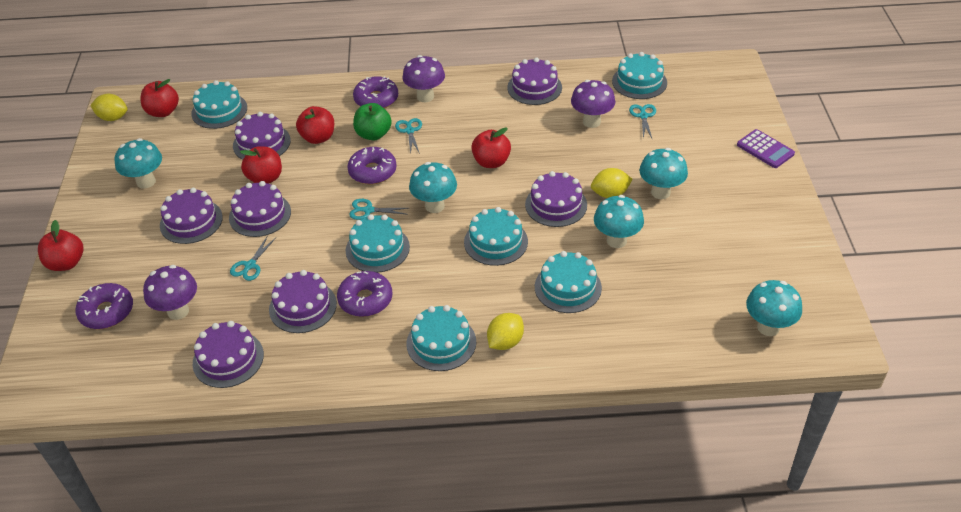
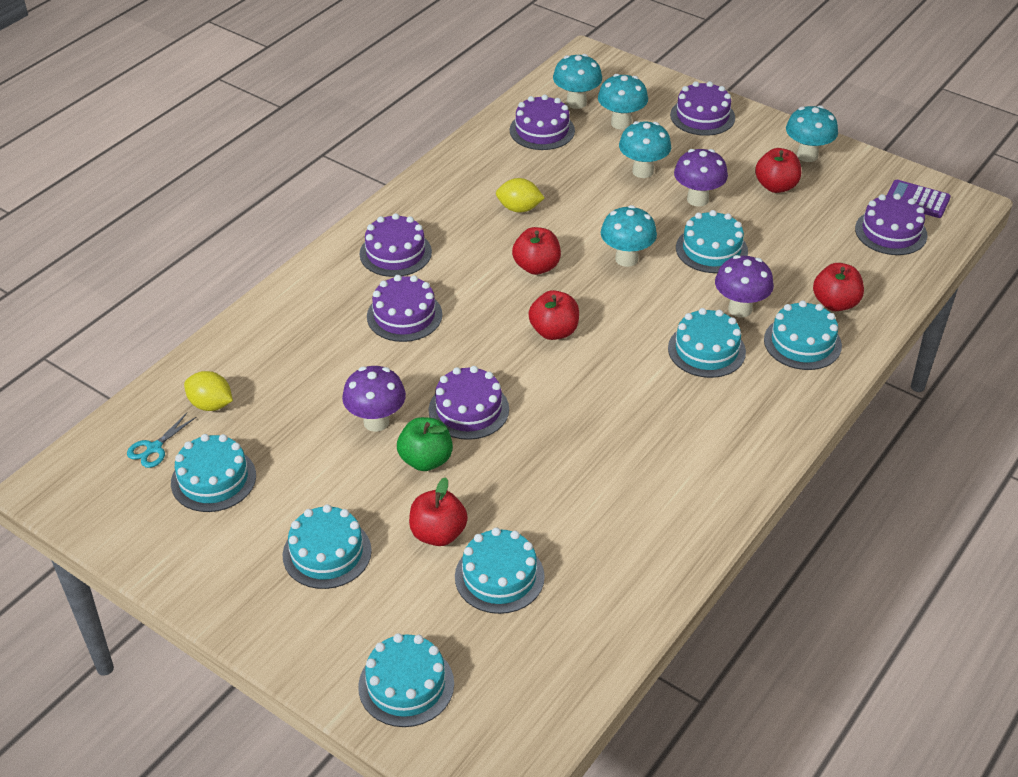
purple cake: 7 -> 6
purple donut: 4 -> 0
turquoise cake: 6 -> 7
turquoise scissors: 4 -> 1
yellow lemon: 3 -> 2

